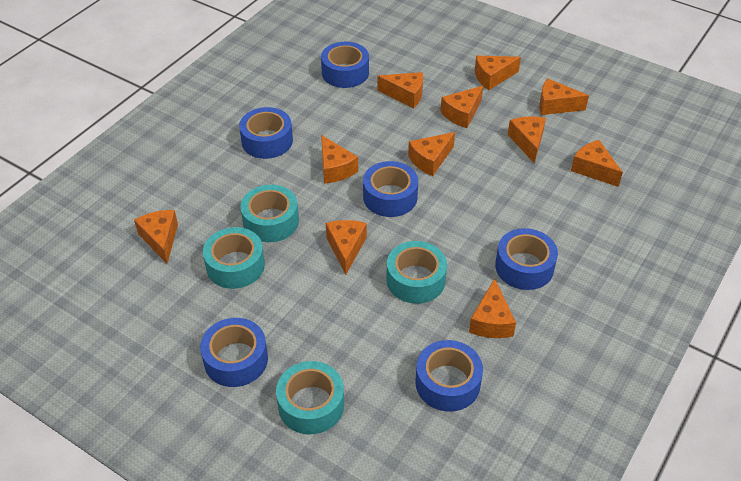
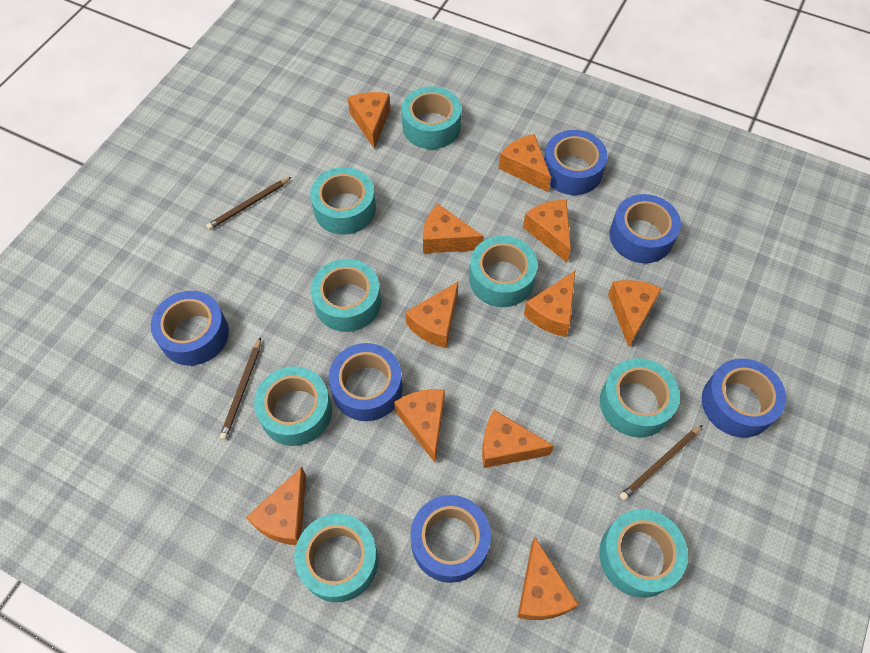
brown pencil: 0 -> 3
turquoise tape: 4 -> 8

